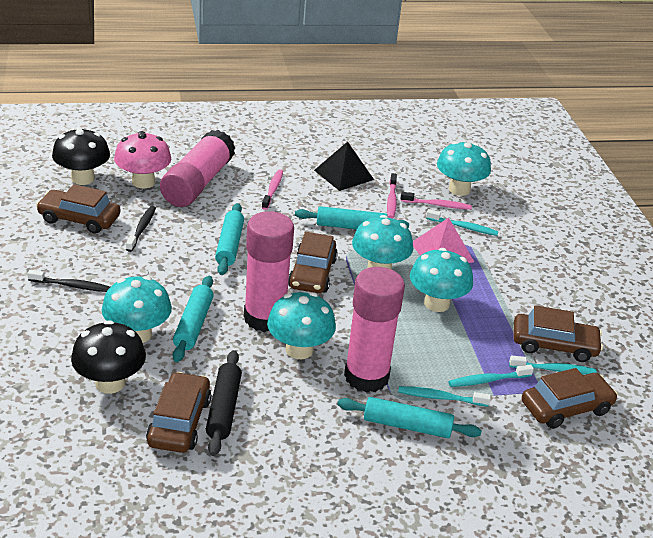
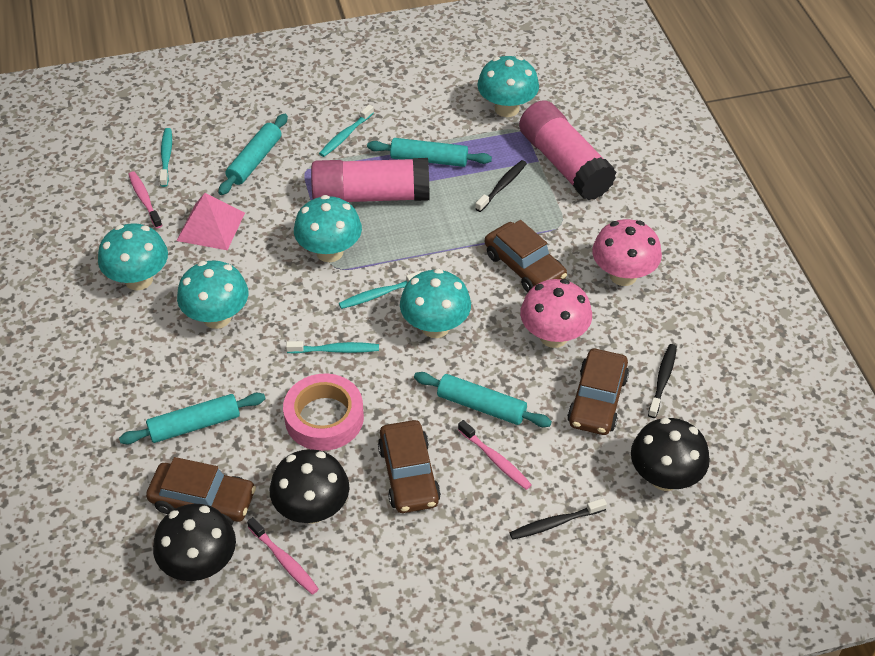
black mushroom: 2 -> 3
black pyramid: 1 -> 0
black rolling pin: 1 -> 0
black toothbrush: 2 -> 3
brown car: 5 -> 4
pink glue stick: 3 -> 2
pink mushroom: 1 -> 2
pink tape: 0 -> 1

